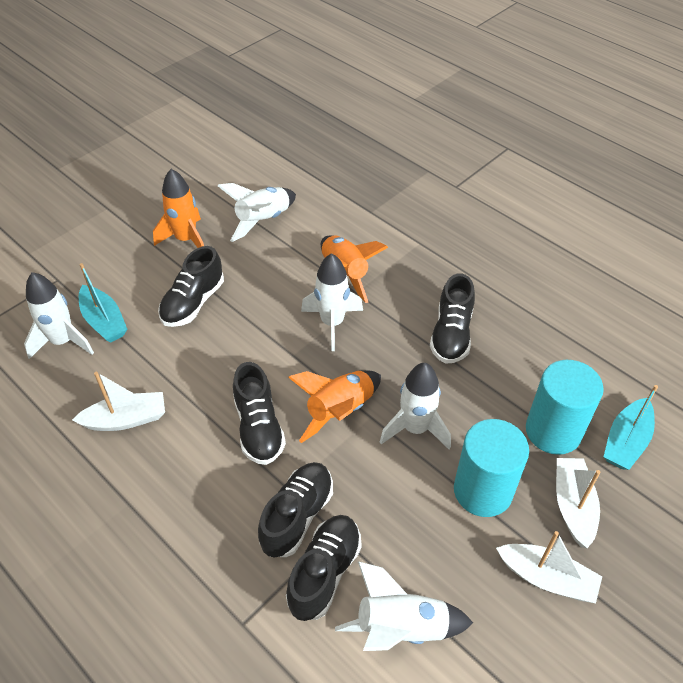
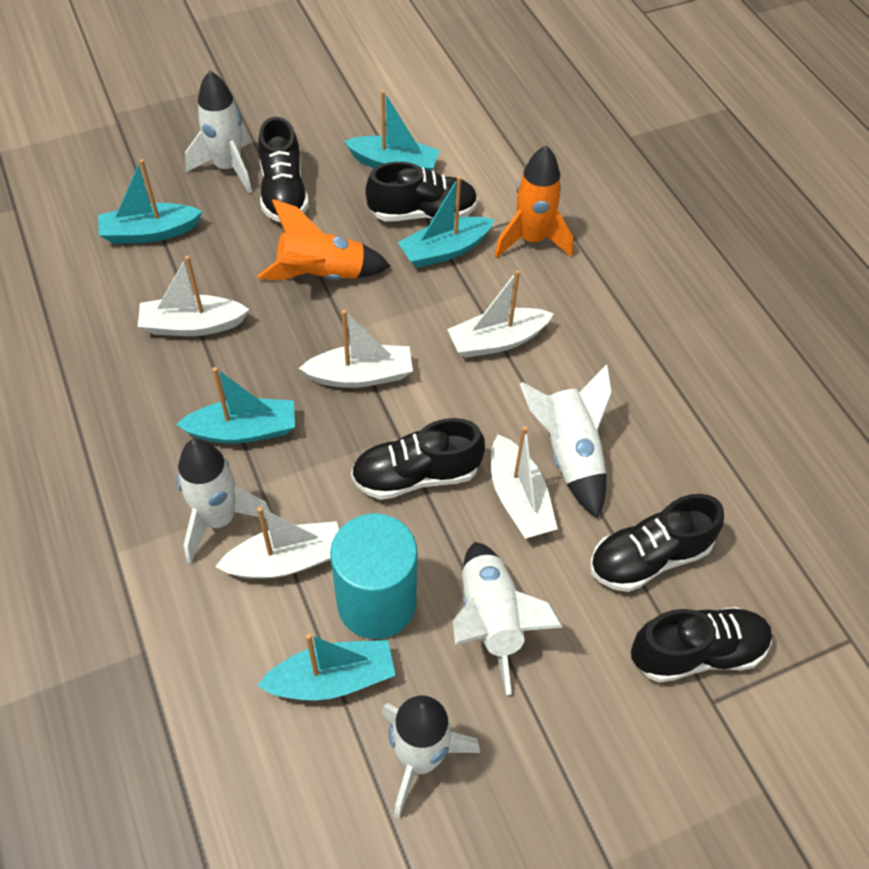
orange rocket: 3 -> 2
turquoise boat: 2 -> 5
turquoise cylinder: 2 -> 1
white boat: 3 -> 5

